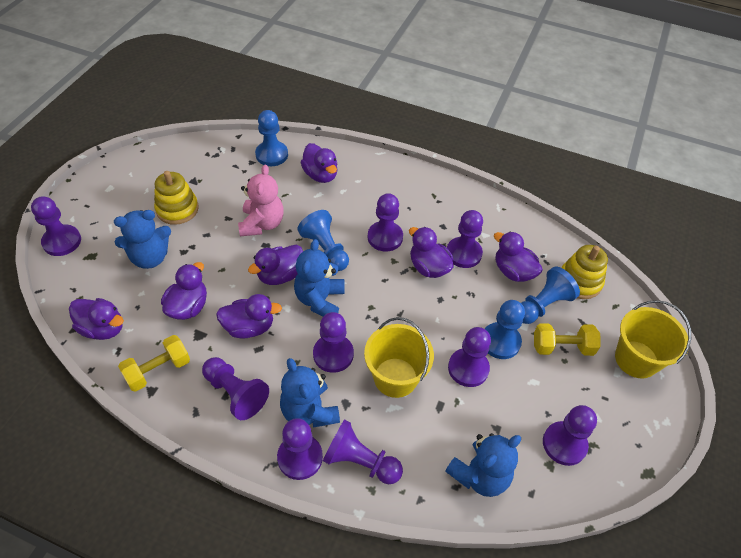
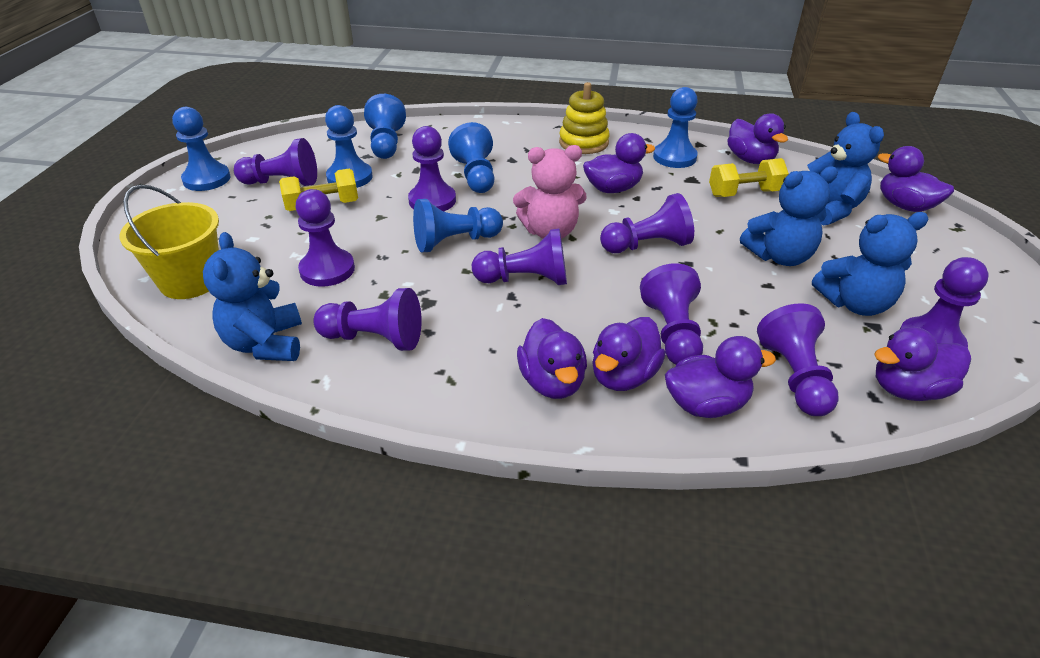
blue pawn: 4 -> 6
yellow bucket: 2 -> 1
yellow stacking toy: 2 -> 1

